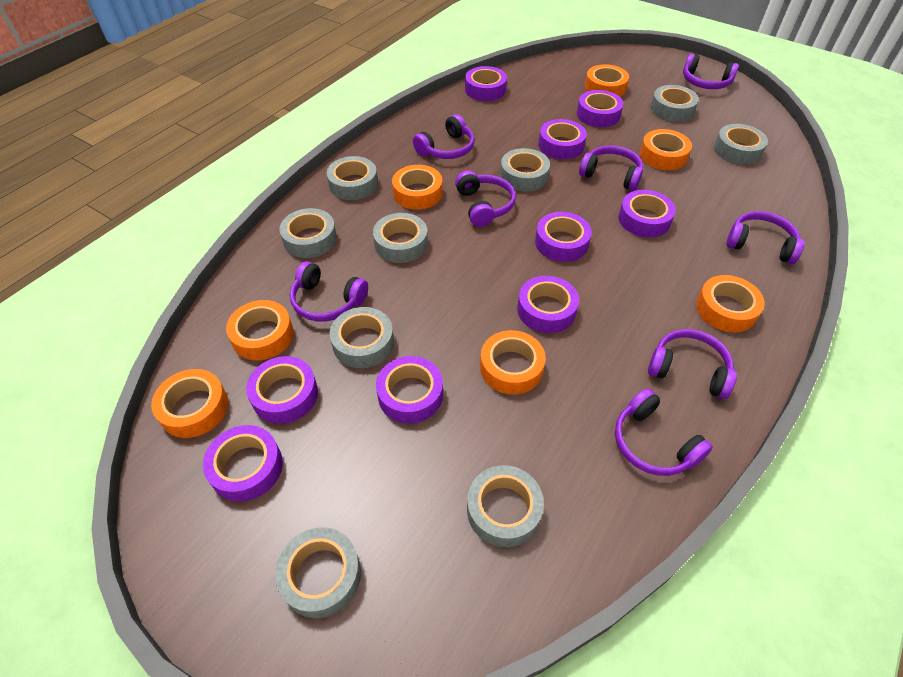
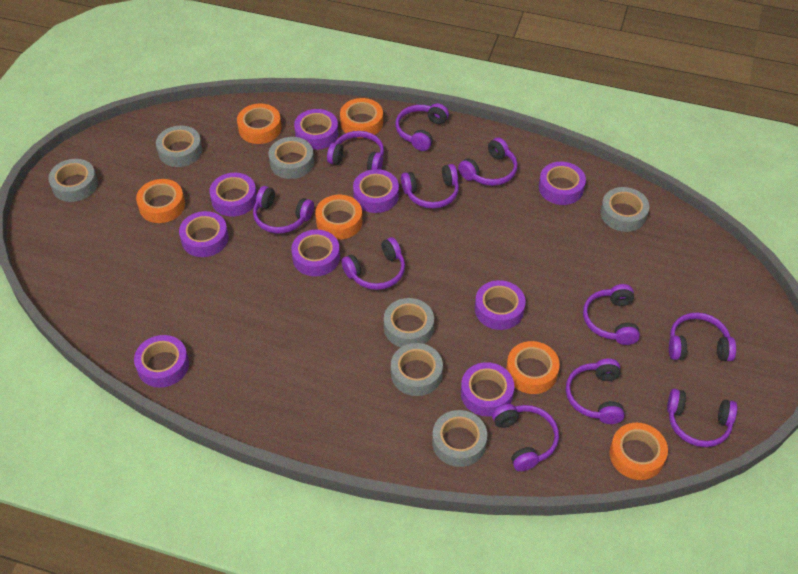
grey tape: 9 -> 7
orange tape: 7 -> 6
purple headphones: 8 -> 11

